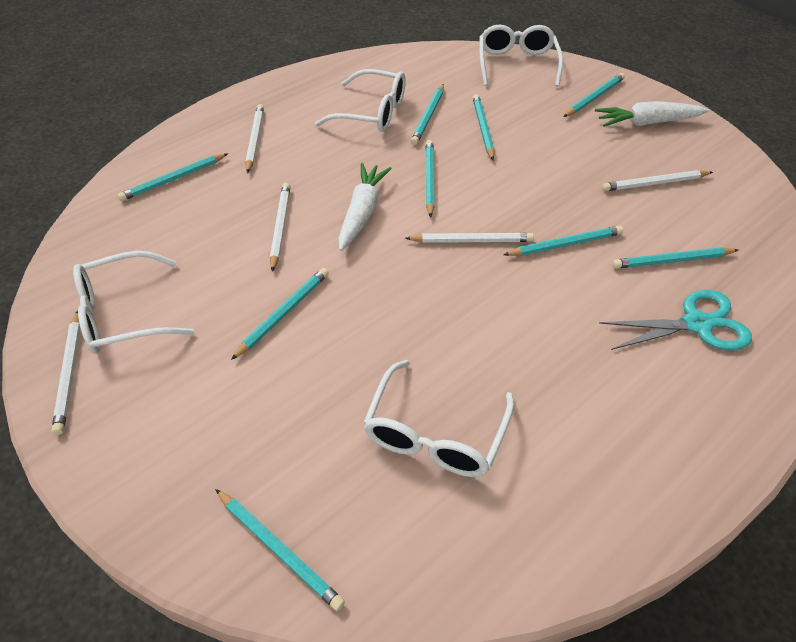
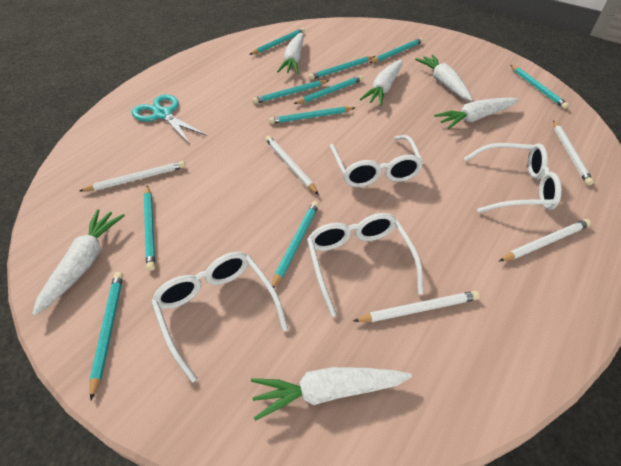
turquoise pencil: 9 -> 10
white carrot: 2 -> 6

